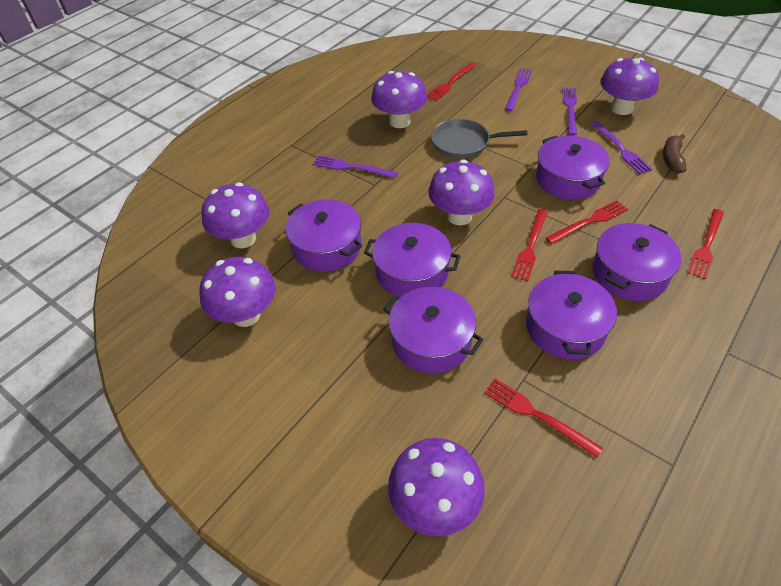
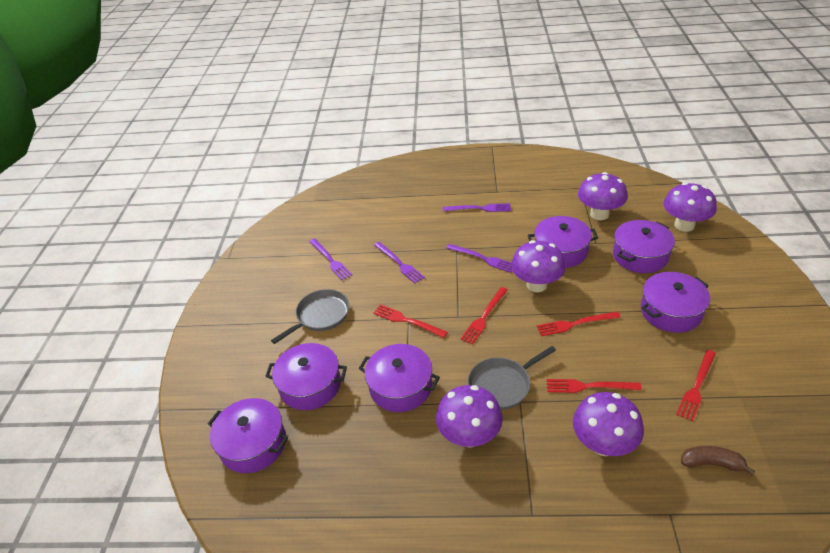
grey pan: 1 -> 2
purple mushroom: 6 -> 5

